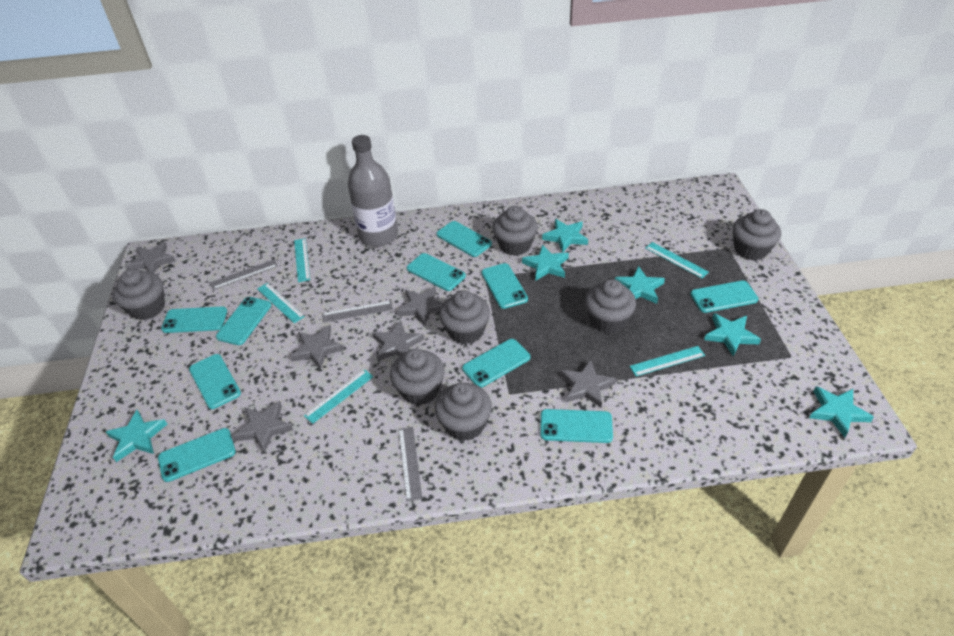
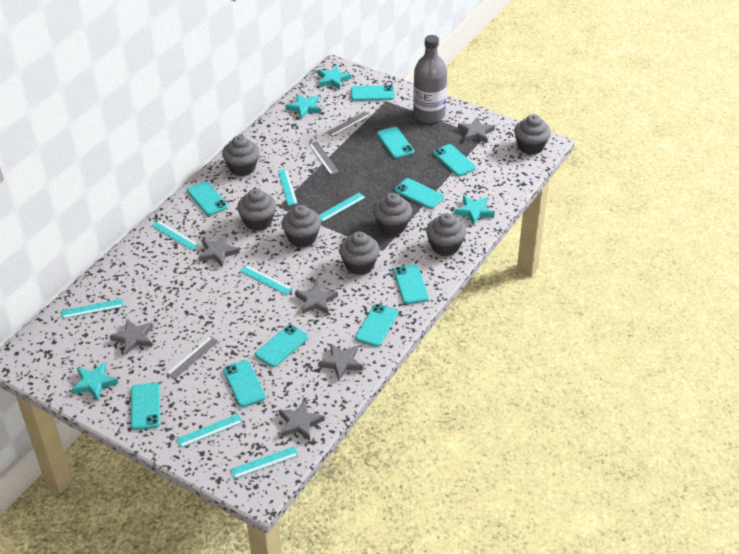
turquoise ruler: 5 -> 7
turquoise star: 6 -> 4

